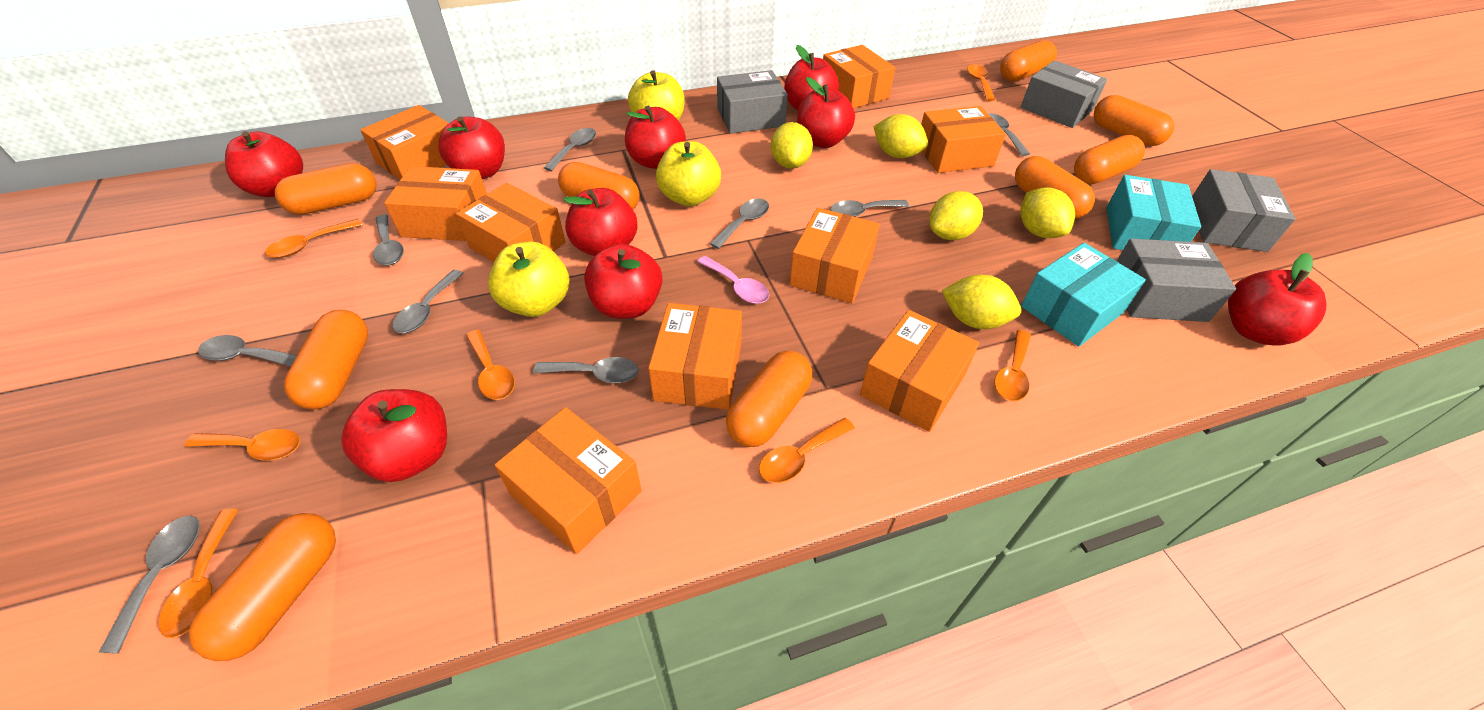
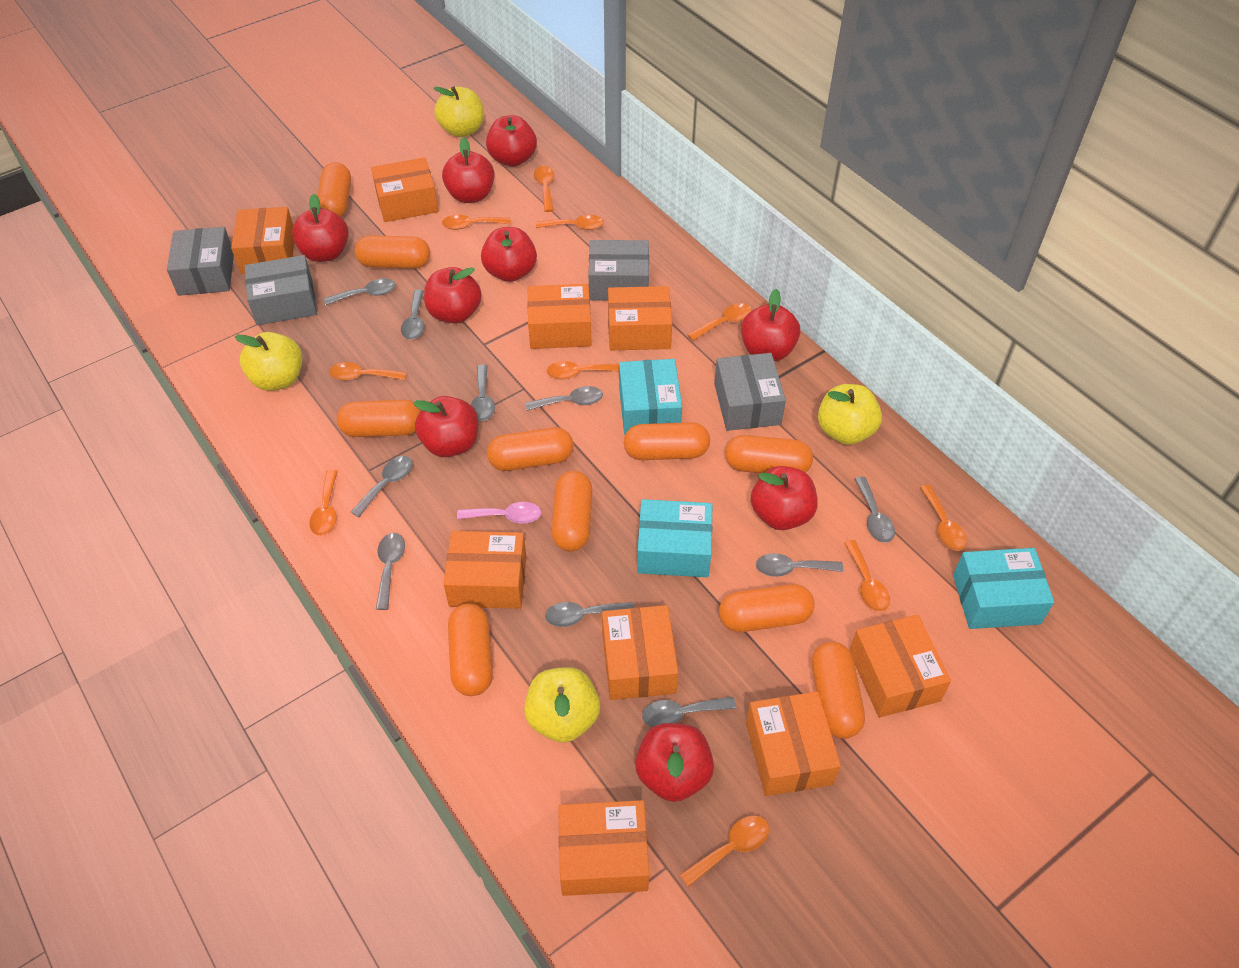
grey spoon: 9 -> 10
orange capsule: 9 -> 10
orange spoon: 7 -> 10
turquoise box: 2 -> 3
yellow apple: 3 -> 4
yellow lemon: 5 -> 0

